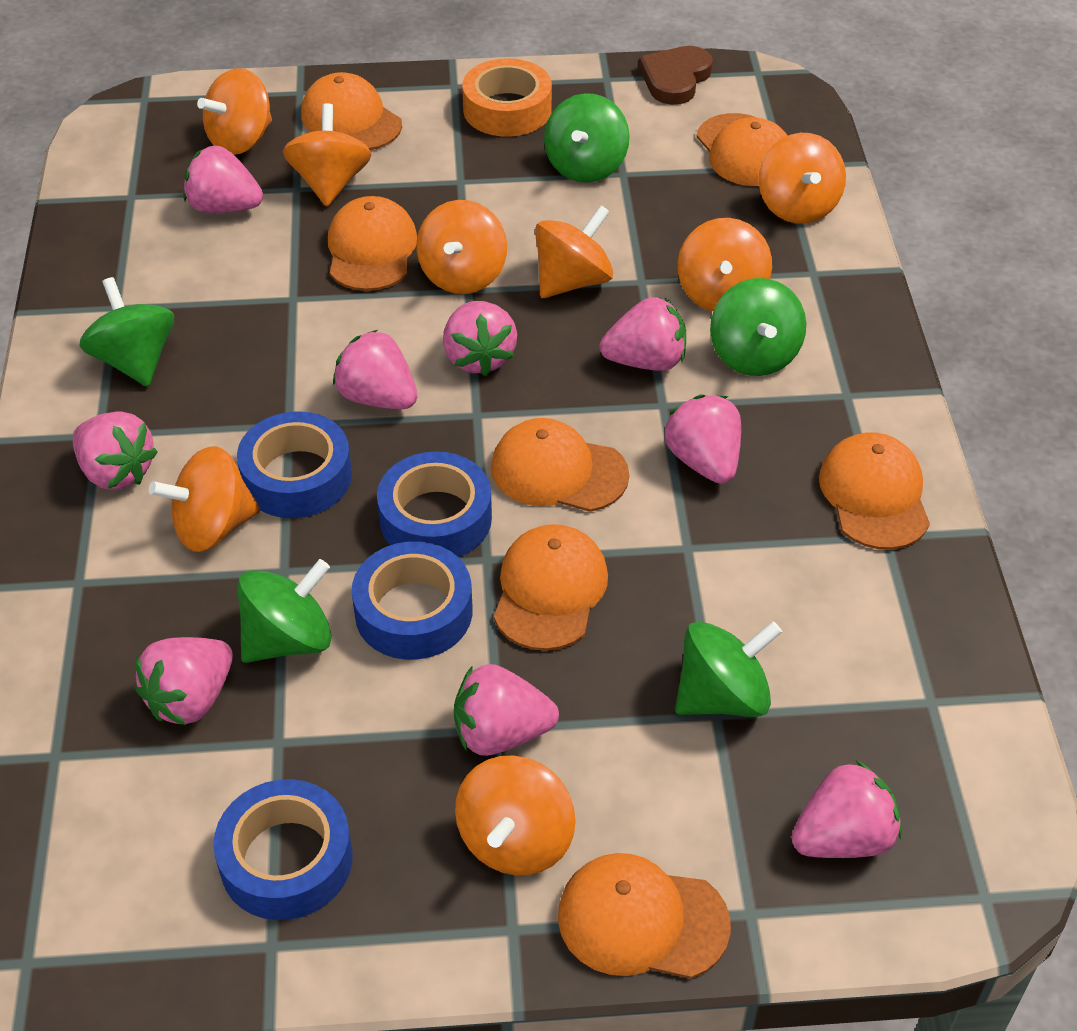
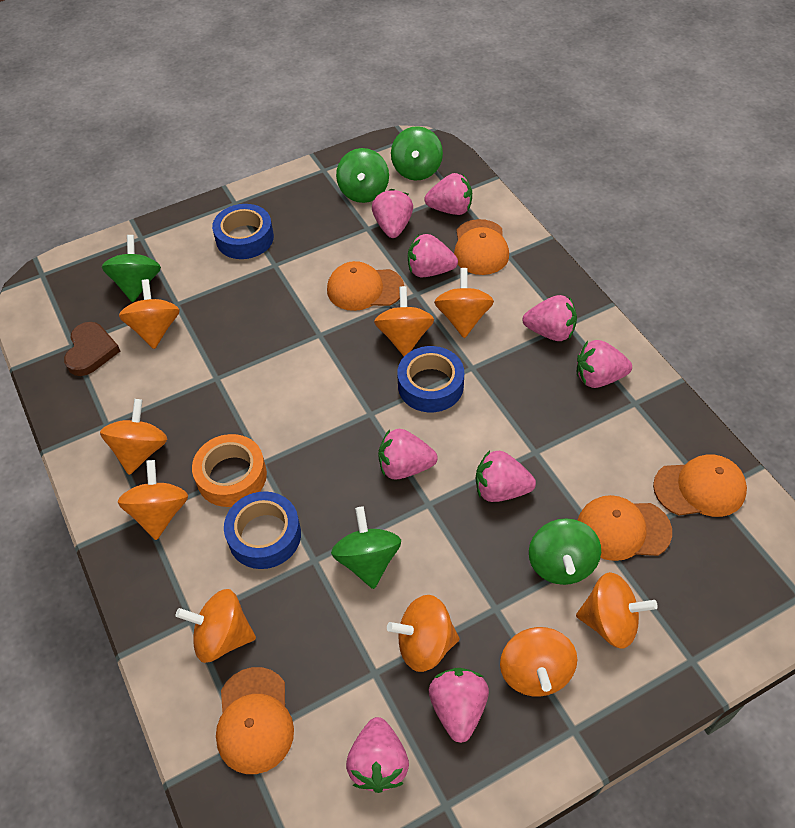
blue tape: 4 -> 3
orange cap: 7 -> 5
orange spinning top: 8 -> 9

